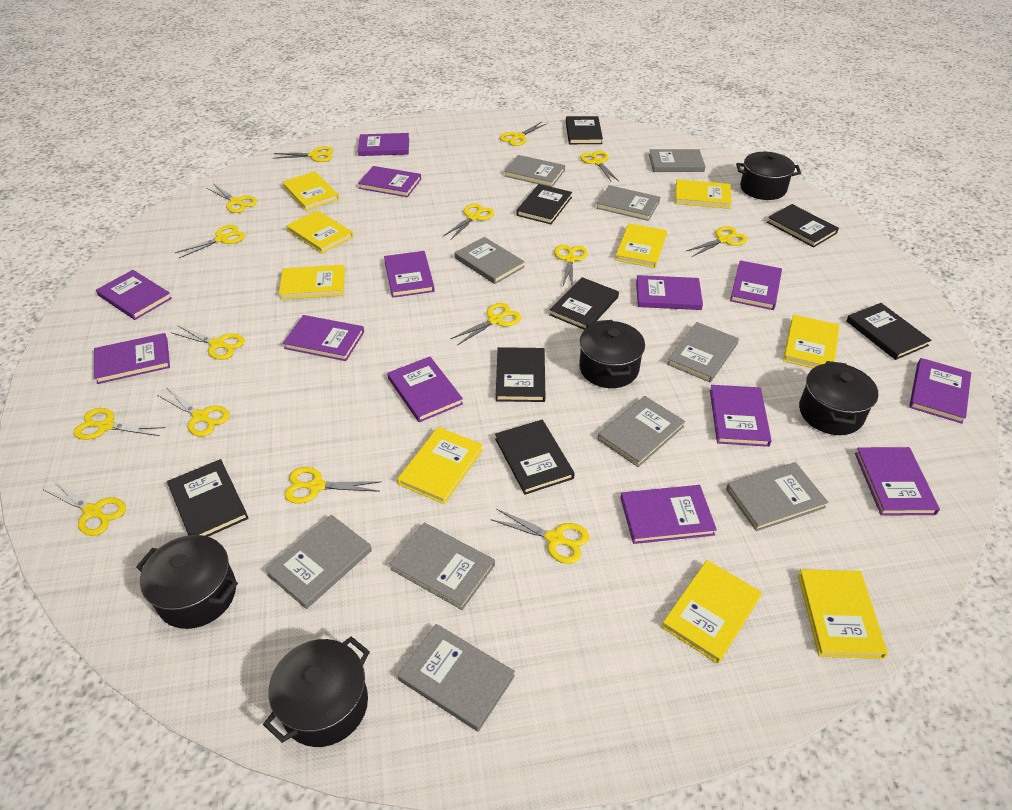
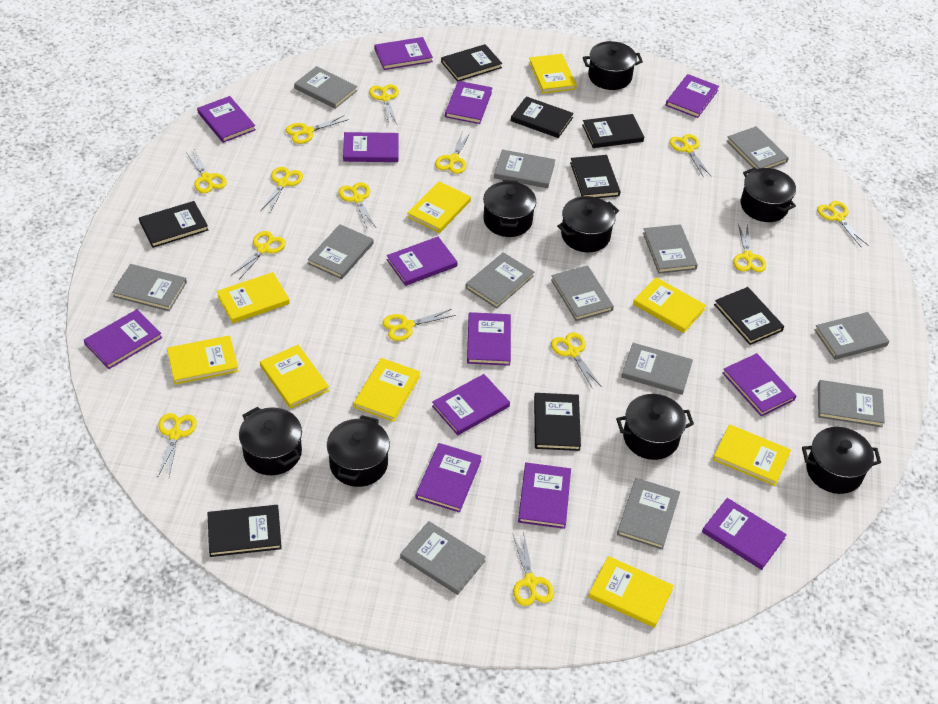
black pot: 5 -> 8
grey book: 10 -> 13
yellow scissors: 15 -> 14

